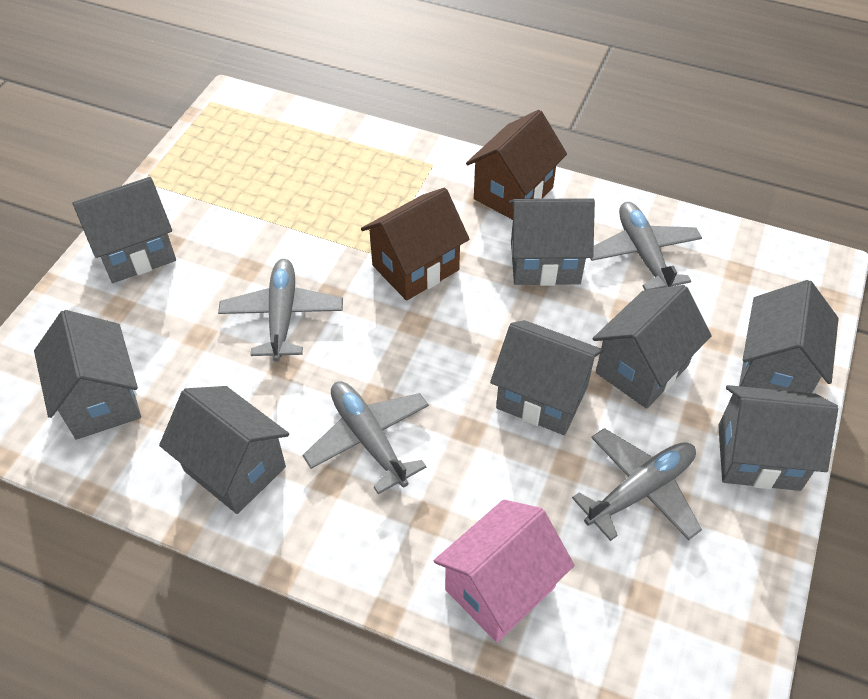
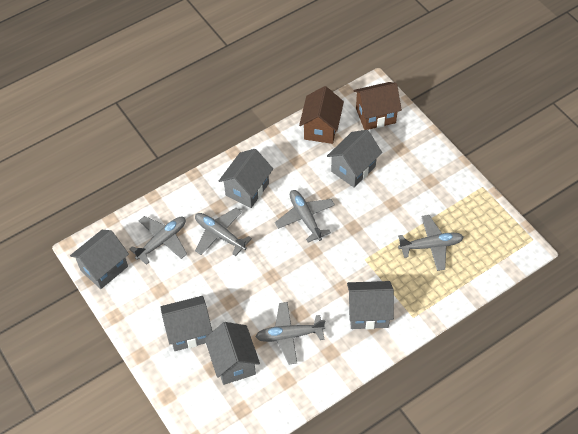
grey house: 8 -> 6
grey plane: 4 -> 5
pink house: 1 -> 0

